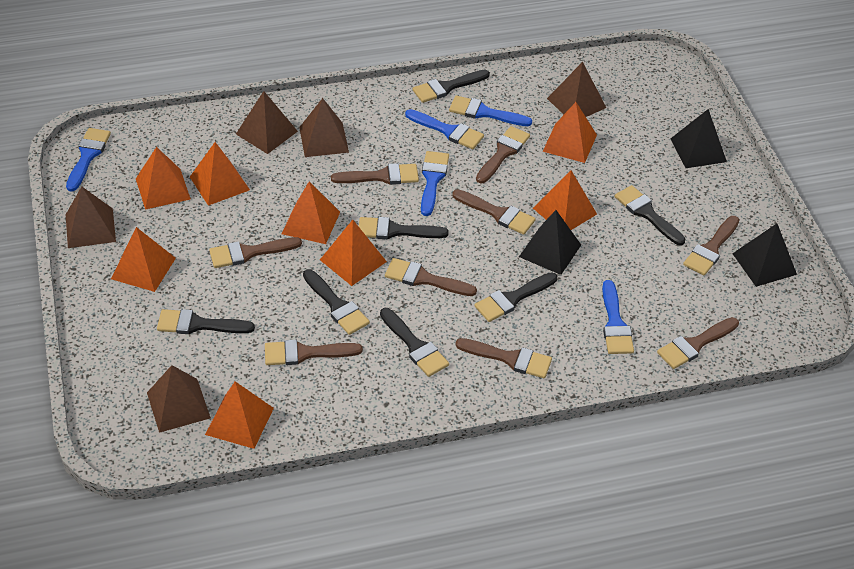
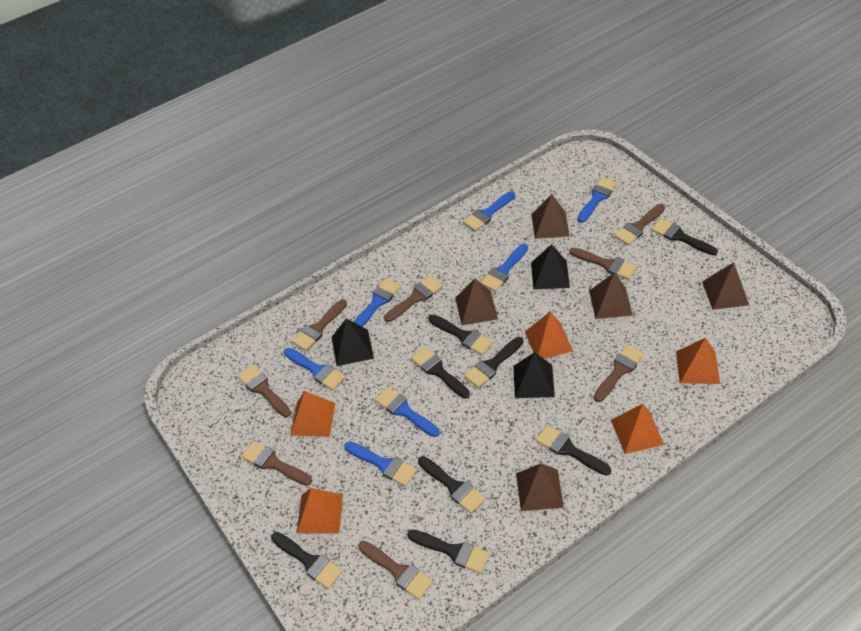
black brush: 7 -> 8
blue brush: 5 -> 7
brown brush: 9 -> 8
orange pyramid: 8 -> 5

